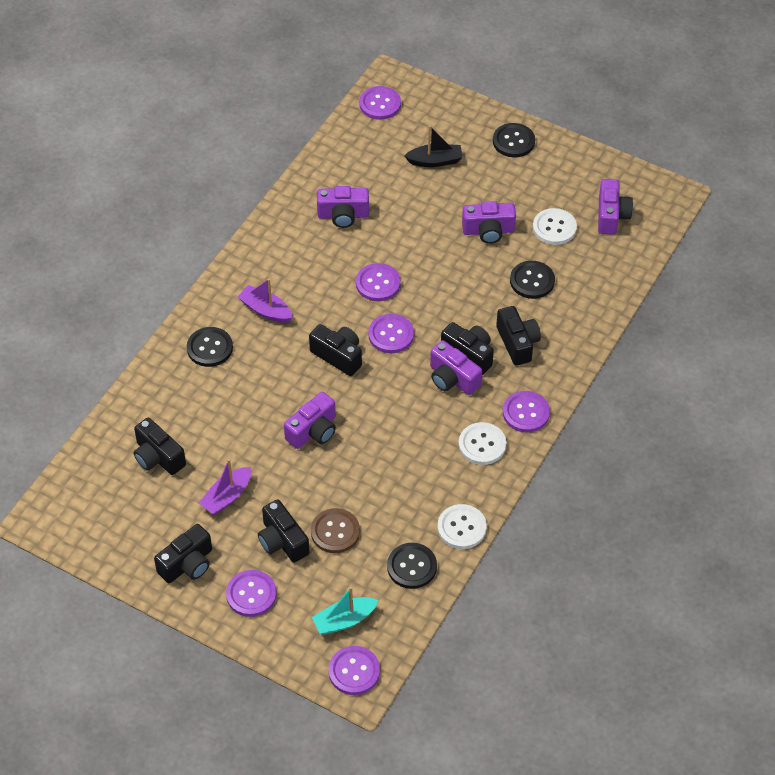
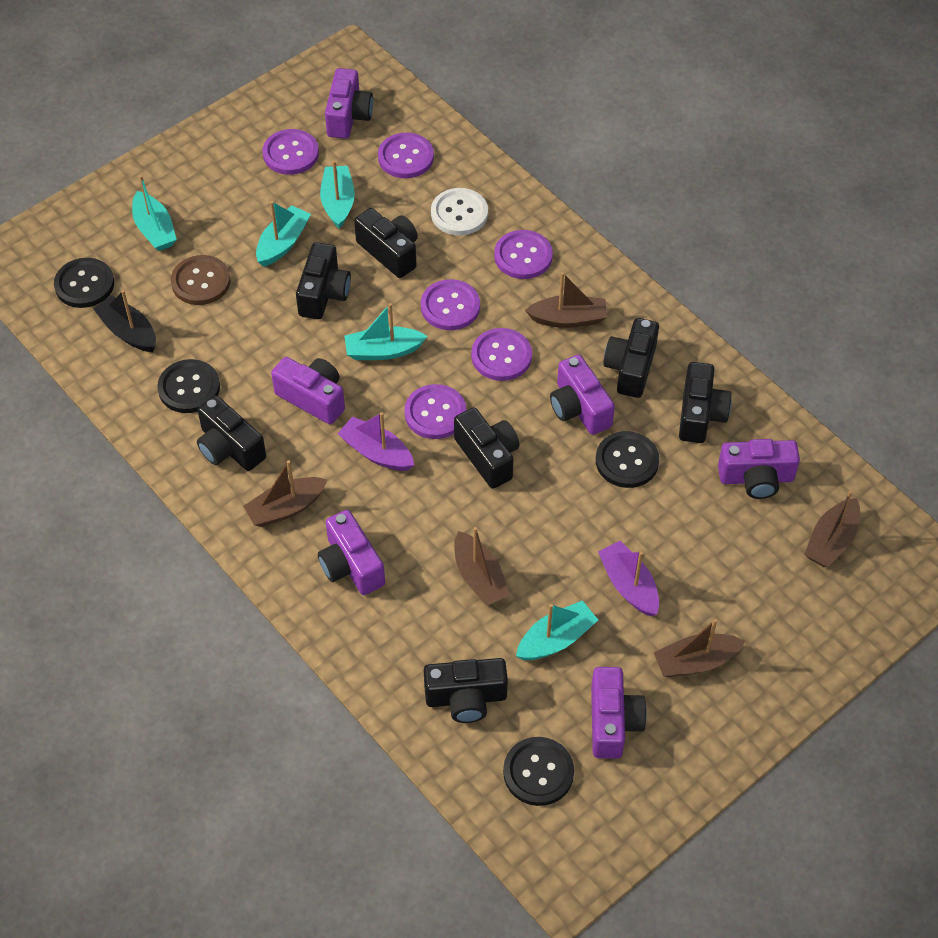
black camera: 6 -> 7
brown boat: 0 -> 5
purple camera: 5 -> 6
turquoise boat: 1 -> 5
white button: 3 -> 1

